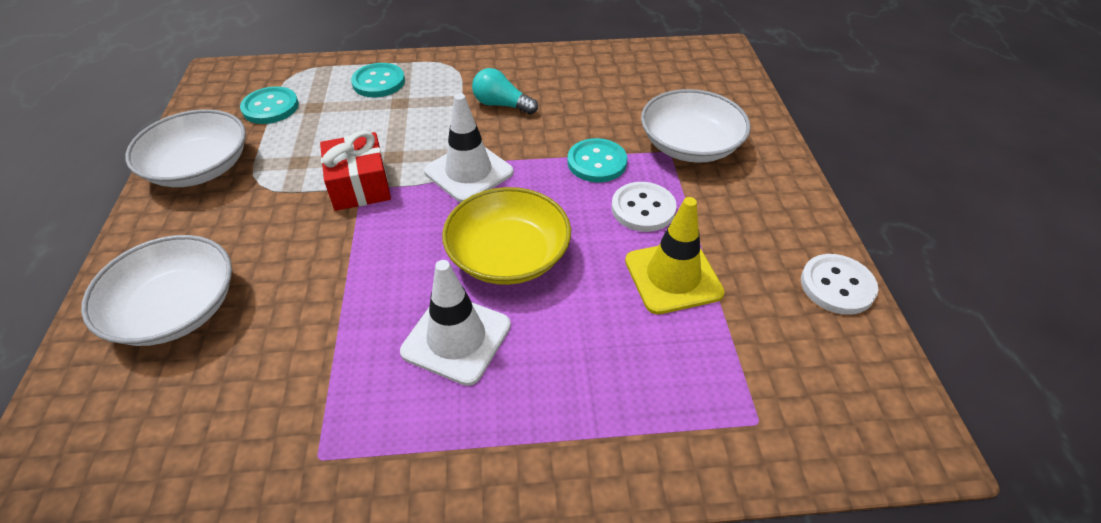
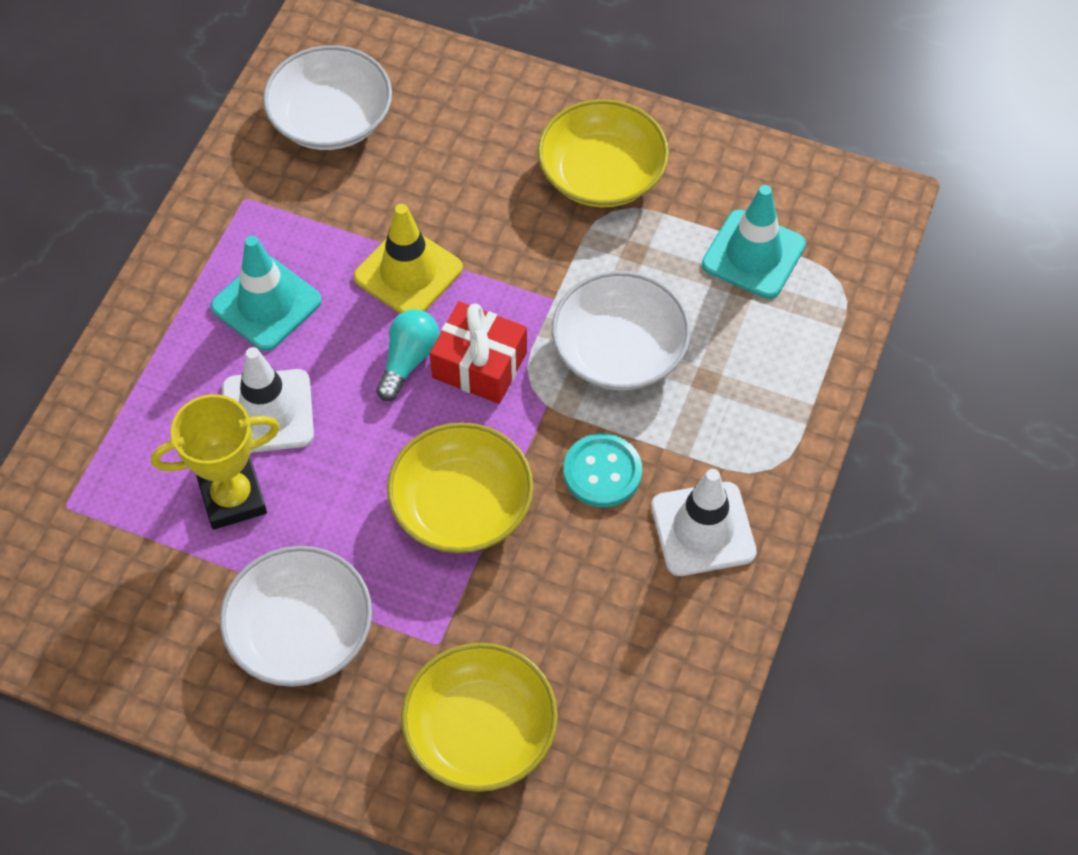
turquoise button: 3 -> 1
turquoise traffic cone: 0 -> 2
white button: 2 -> 0
yellow bowl: 1 -> 3
yellow trophy: 0 -> 1

